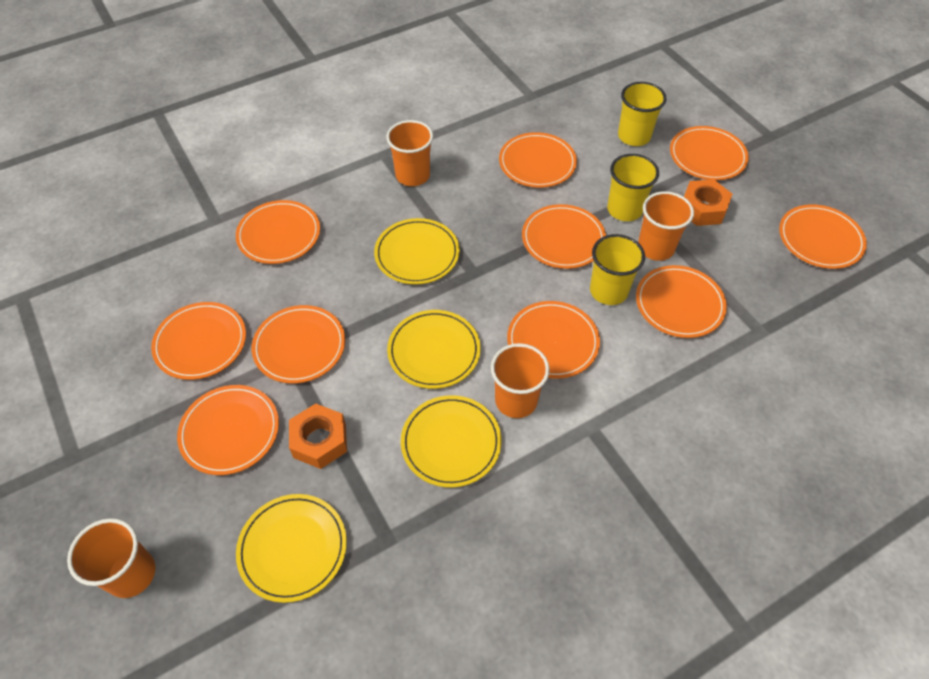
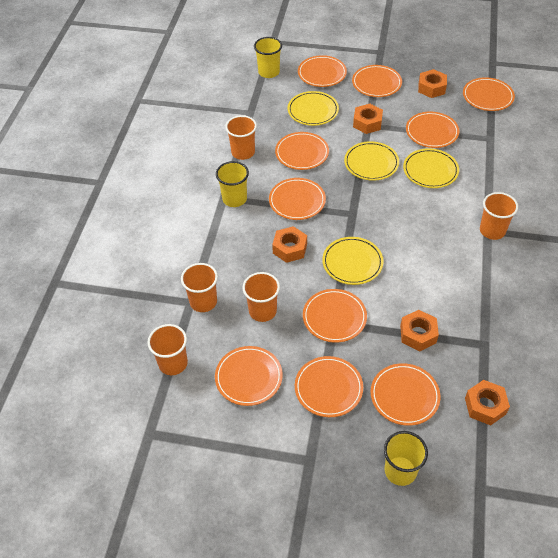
orange cup: 4 -> 5
orange nut: 2 -> 5

